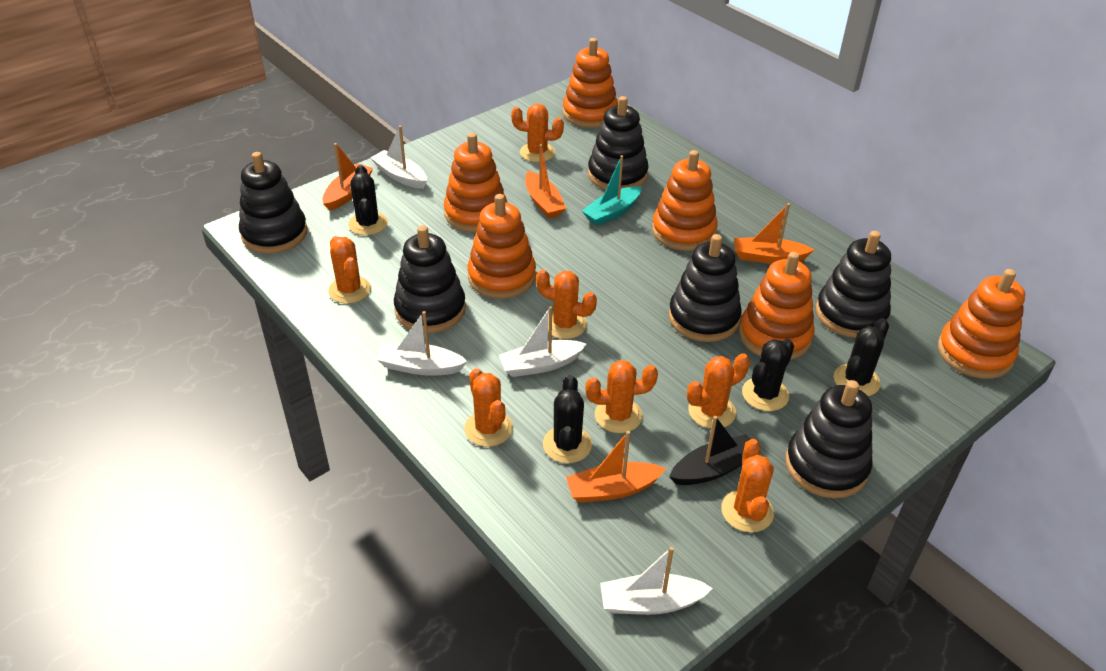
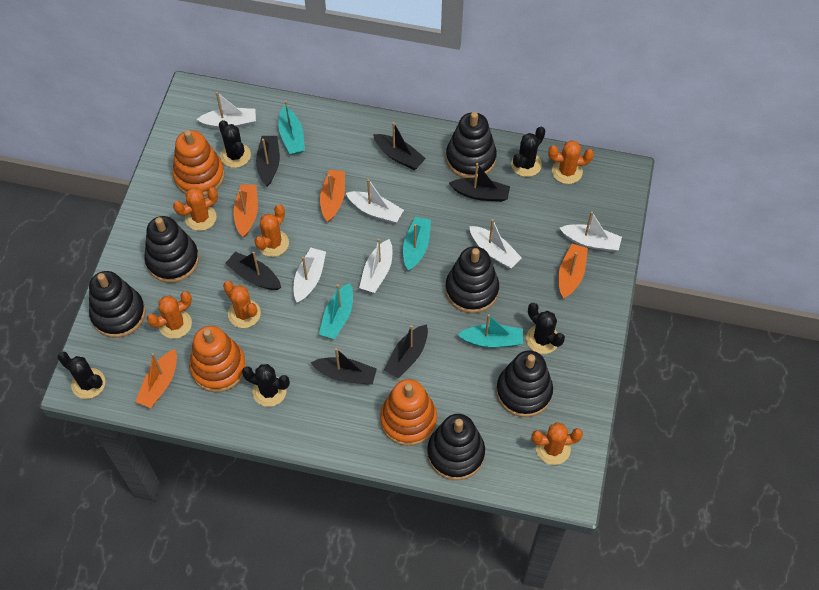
black boat: 1 -> 6
black cactus: 4 -> 5
orange cactus: 7 -> 6
orange stacking toy: 6 -> 3
turquoise boat: 1 -> 4
white boat: 4 -> 6

